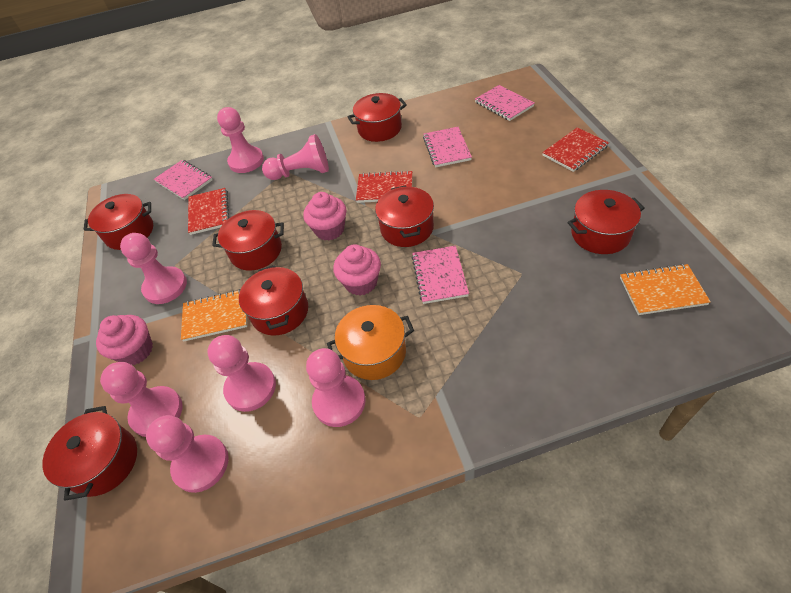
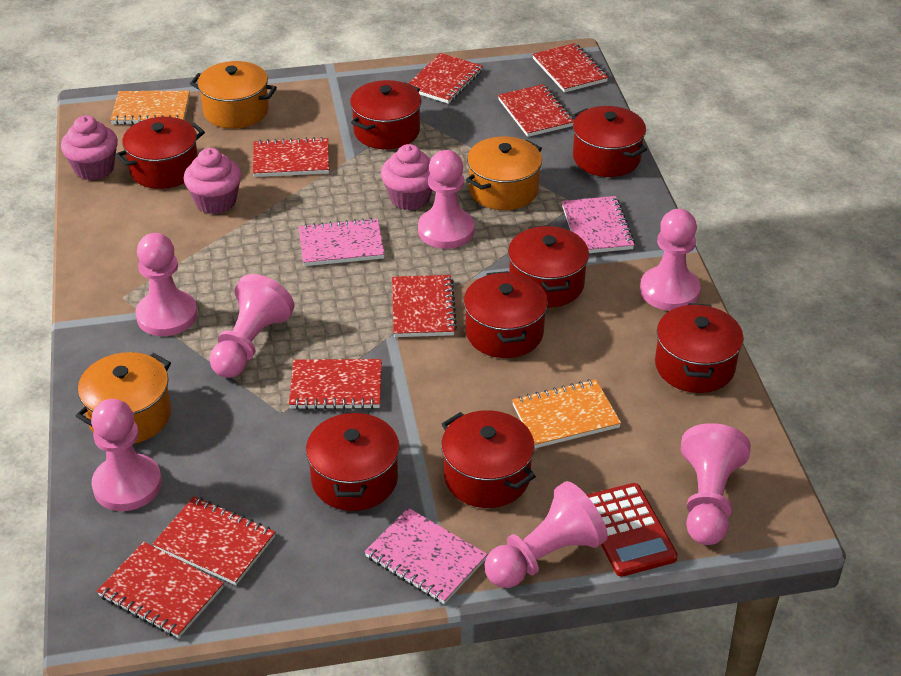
orange pot: 1 -> 3
pink notebook: 4 -> 3
red calculator: 0 -> 1
red notebook: 3 -> 8
red pot: 7 -> 8

